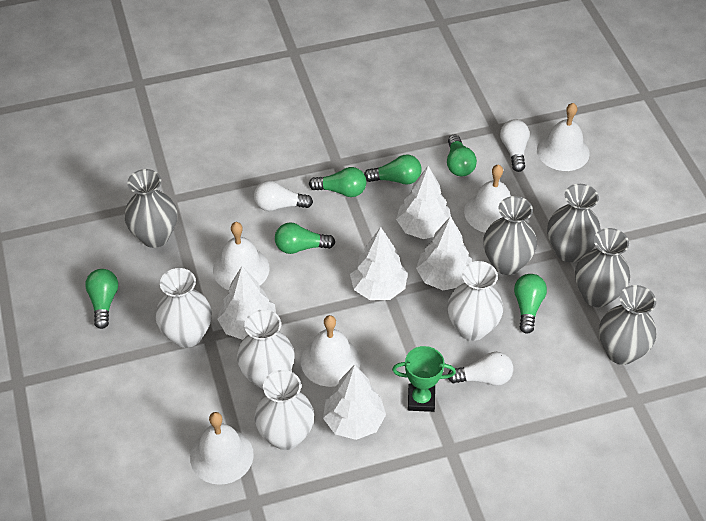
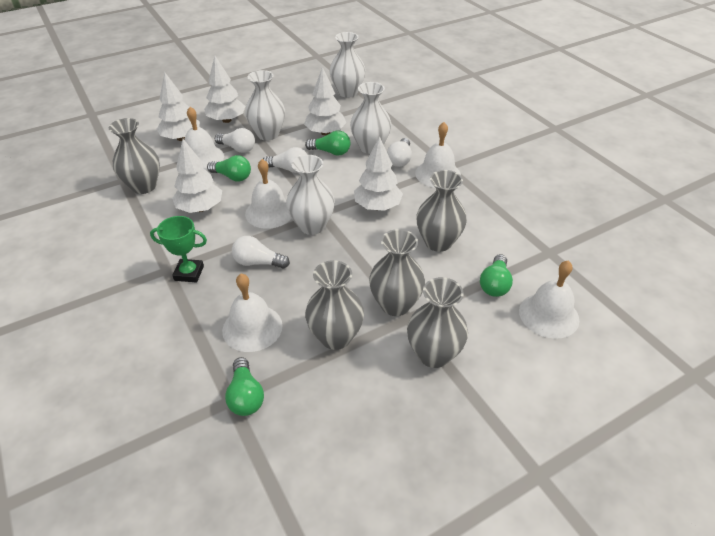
green light bulb: 6 -> 4
white light bulb: 3 -> 4

